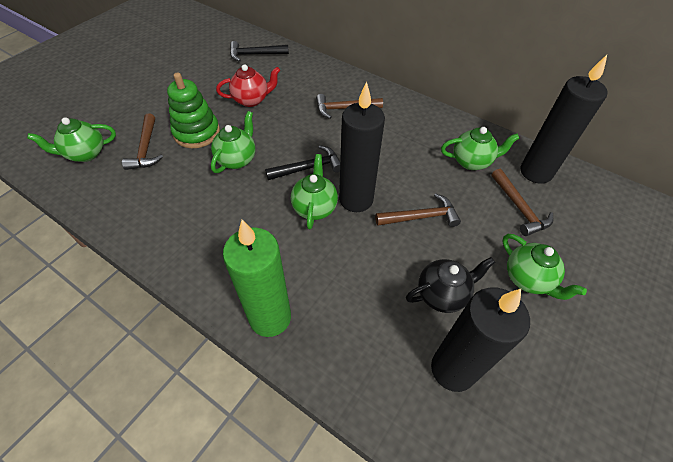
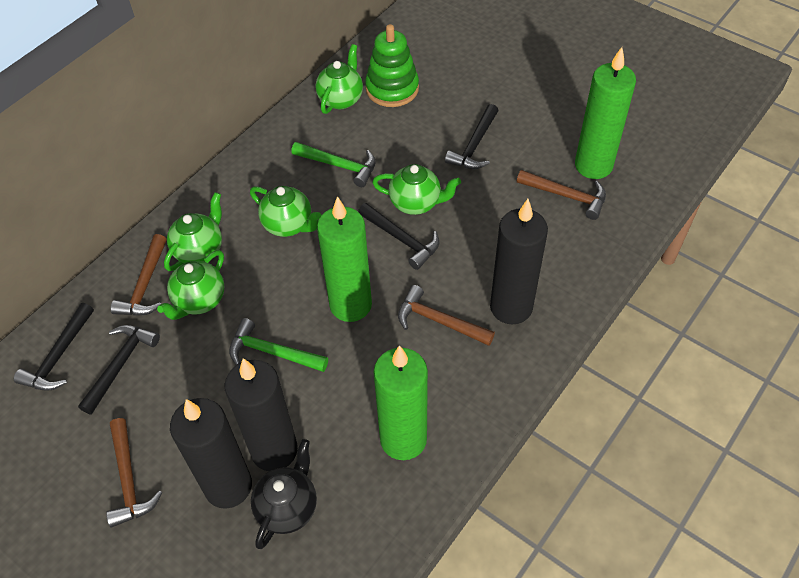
black hammer: 2 -> 4
green candle: 1 -> 3
green hammer: 0 -> 2
red teapot: 1 -> 0

